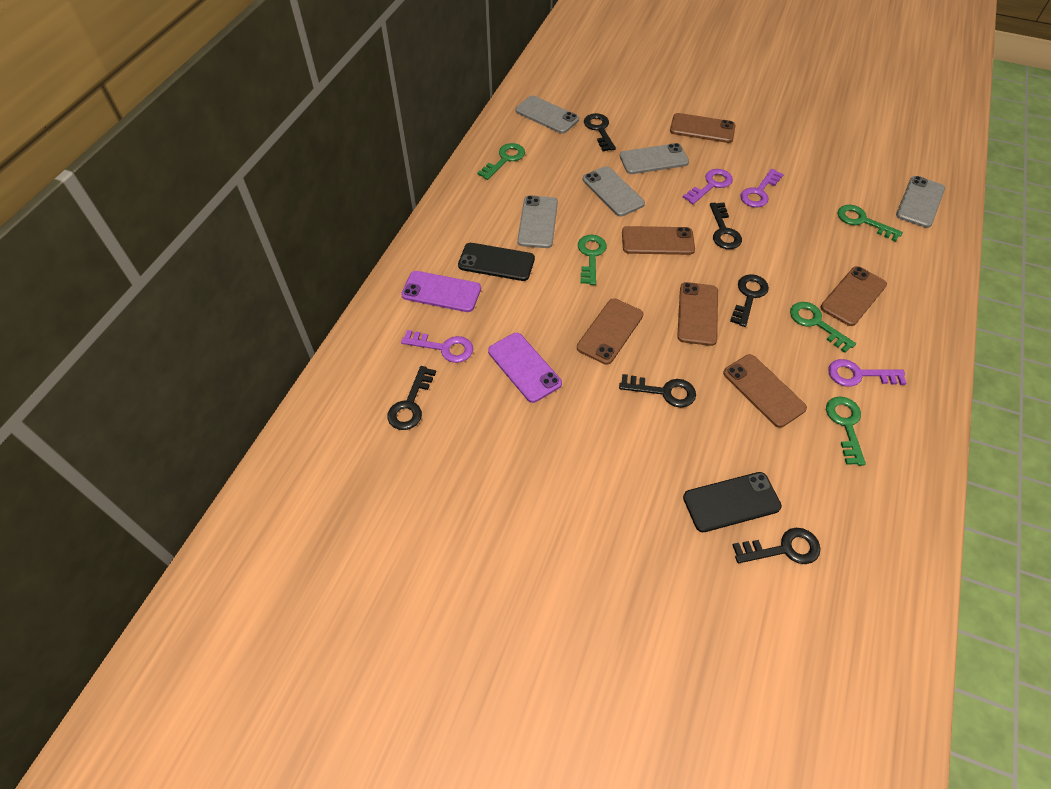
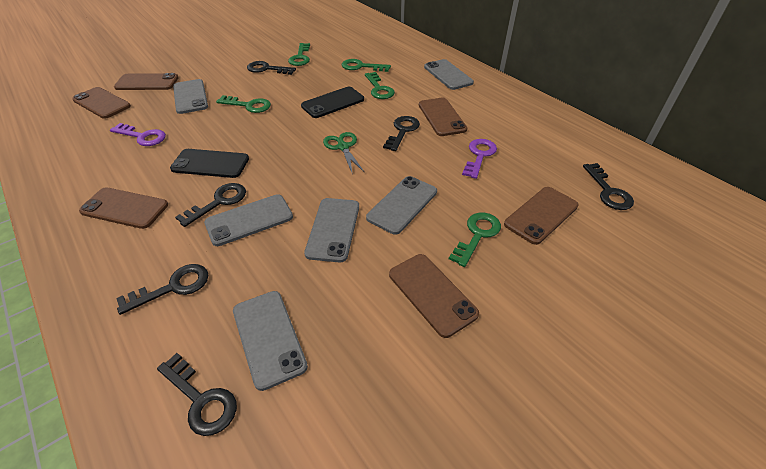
green scissors: 0 -> 1
grey phone: 5 -> 6
purple key: 4 -> 2
purple phone: 2 -> 0

